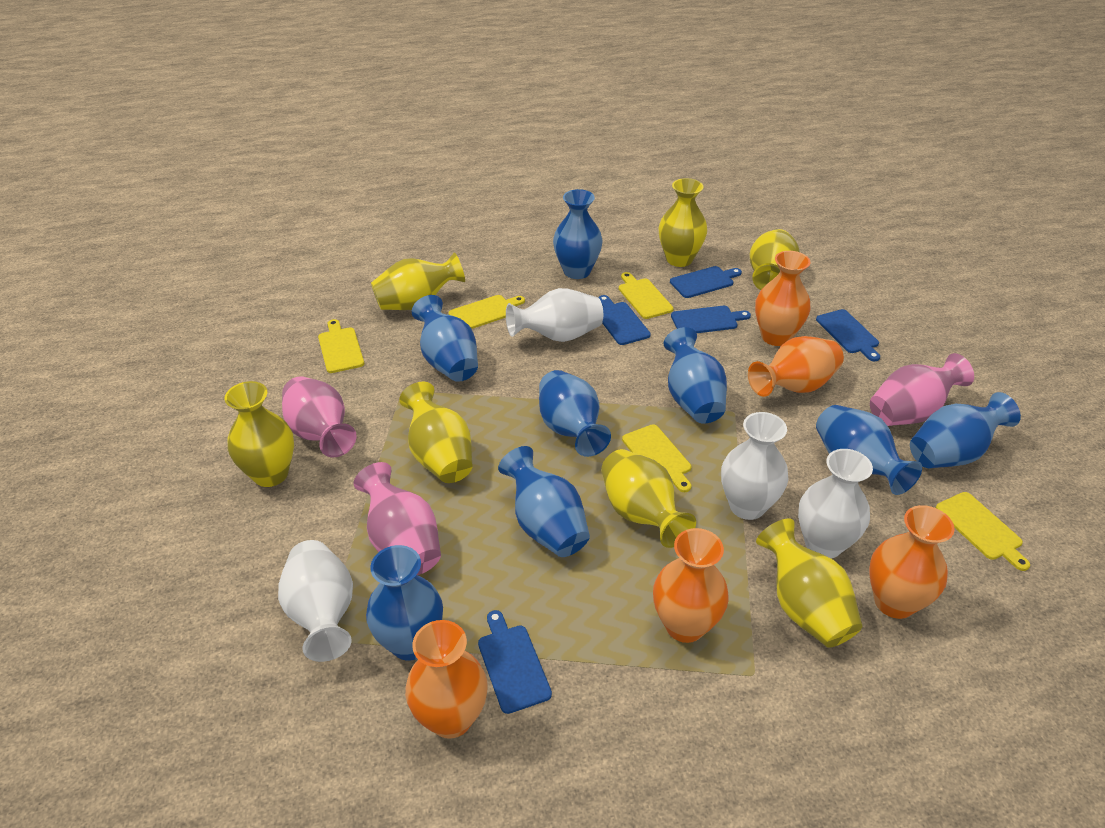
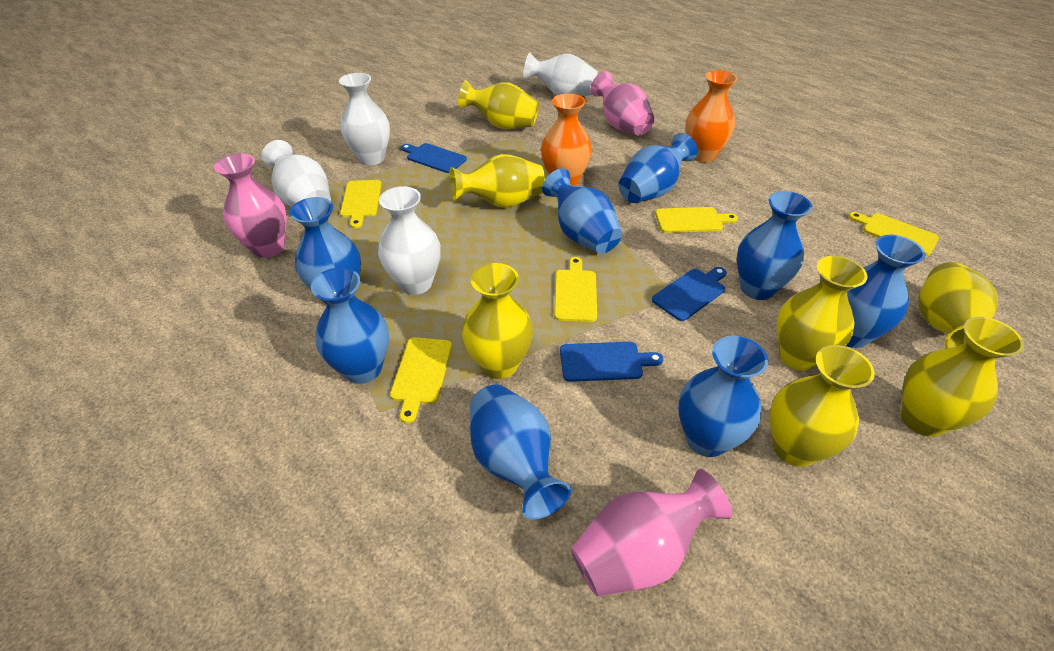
blue cutting board: 5 -> 3
orange vase: 5 -> 2

